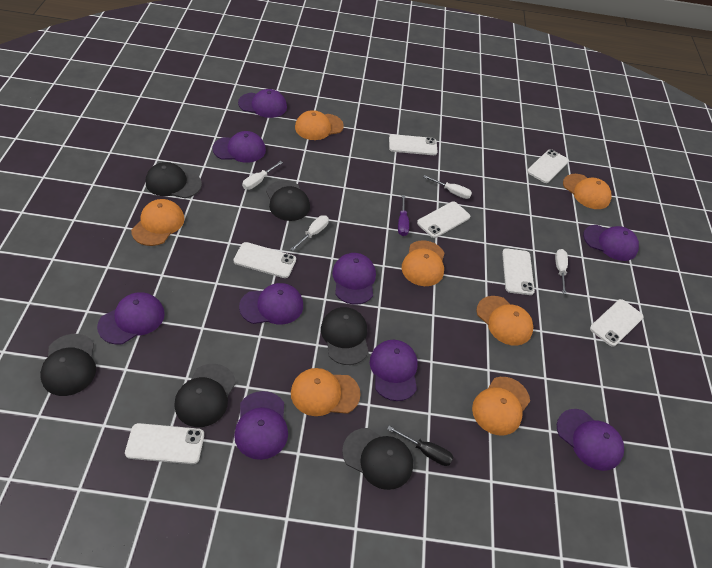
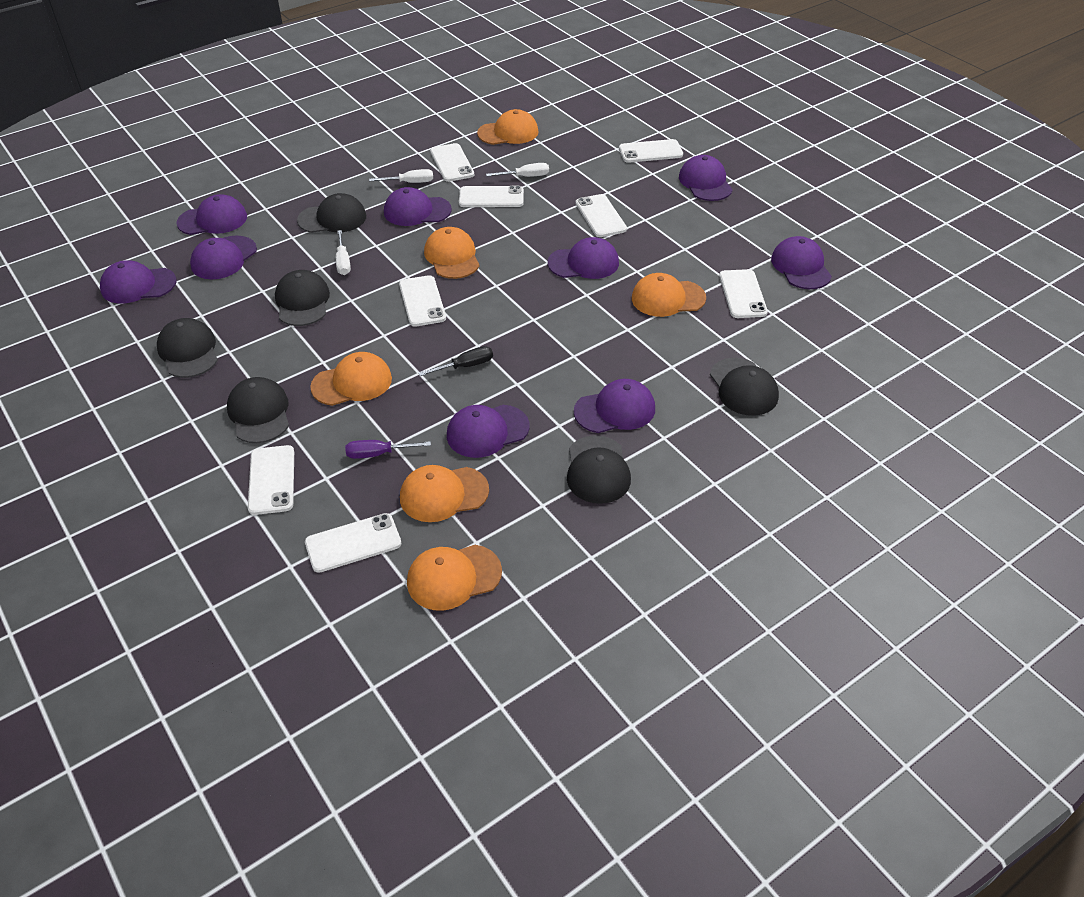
orange cap: 7 -> 6
white phone: 7 -> 8
white screwdriver: 4 -> 3

